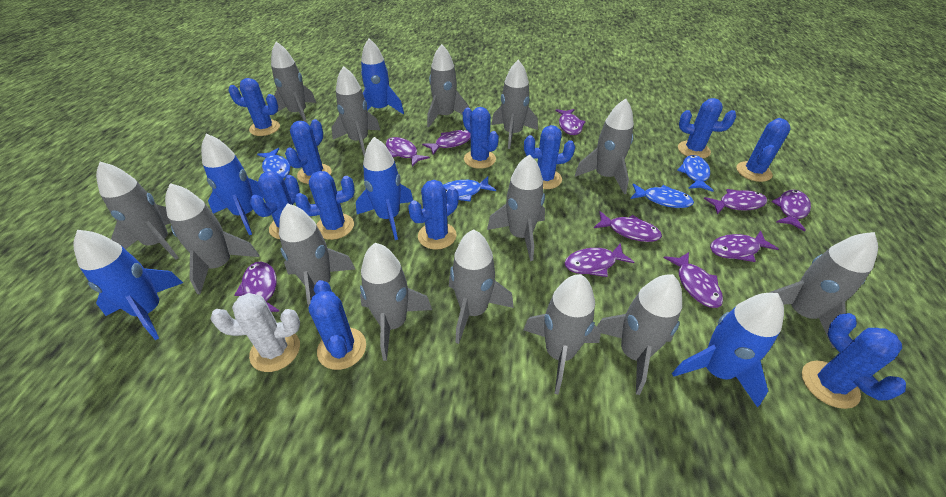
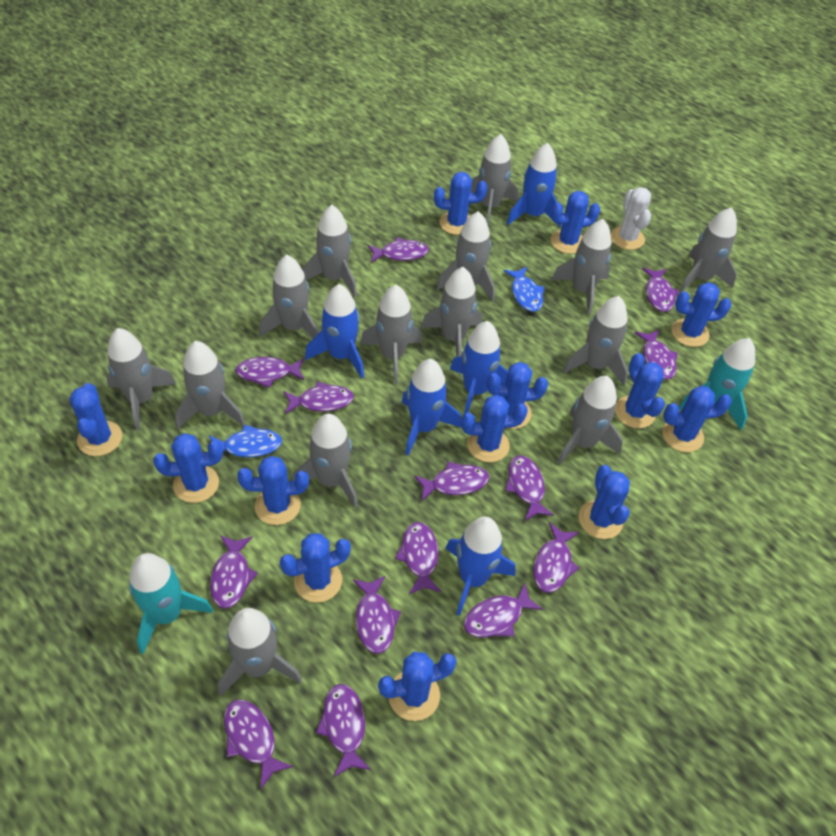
blue cactus: 11 -> 13
blue fish: 4 -> 2
purple fish: 10 -> 14
turquoise rocket: 0 -> 2

